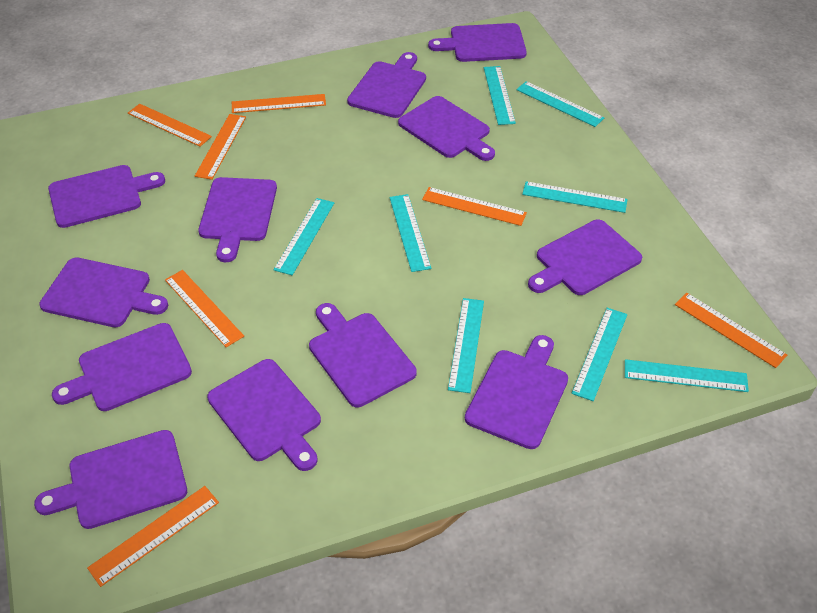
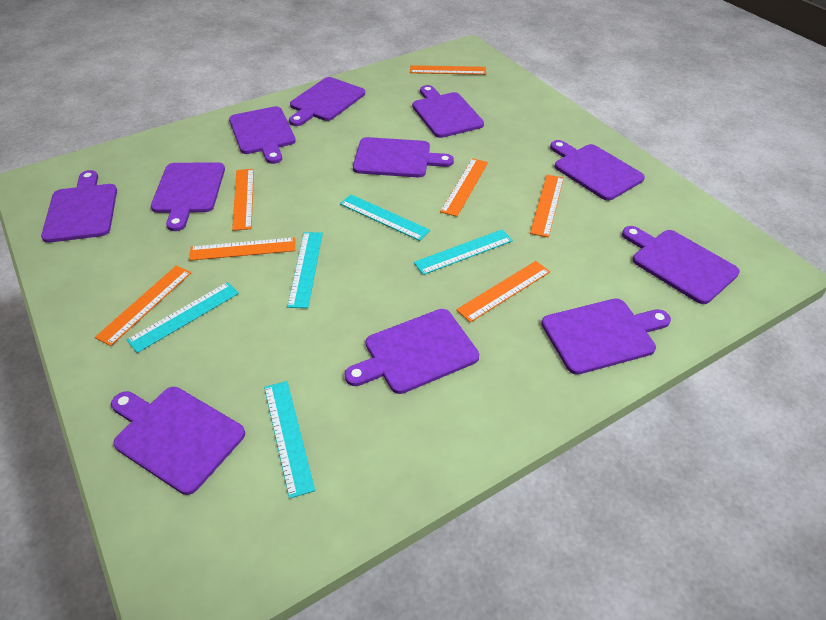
purple cutting board: 12 -> 11
turquoise ruler: 8 -> 5

